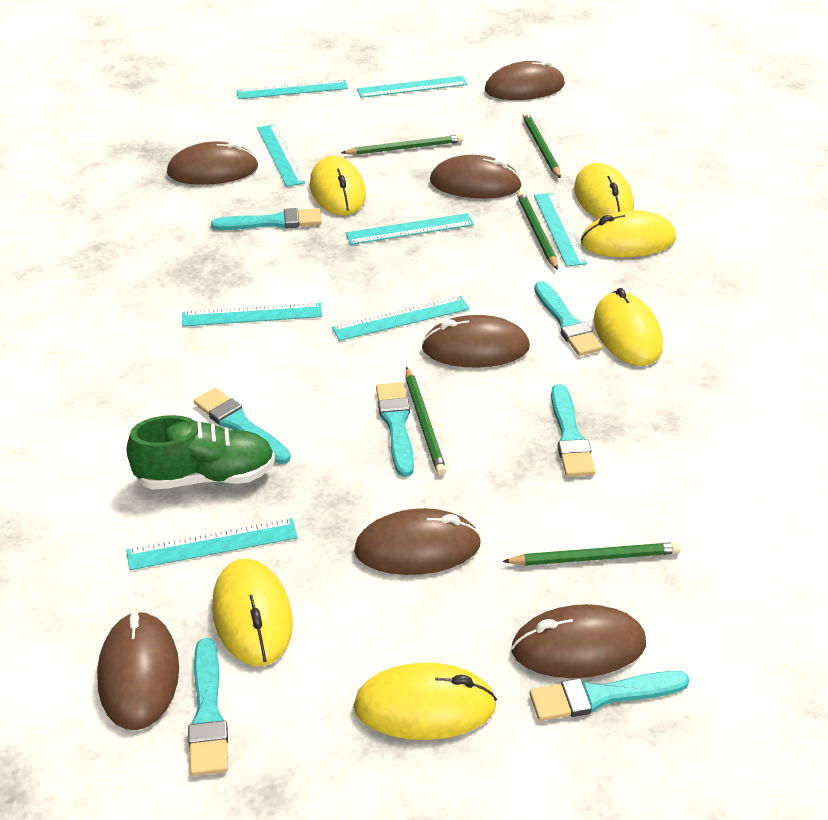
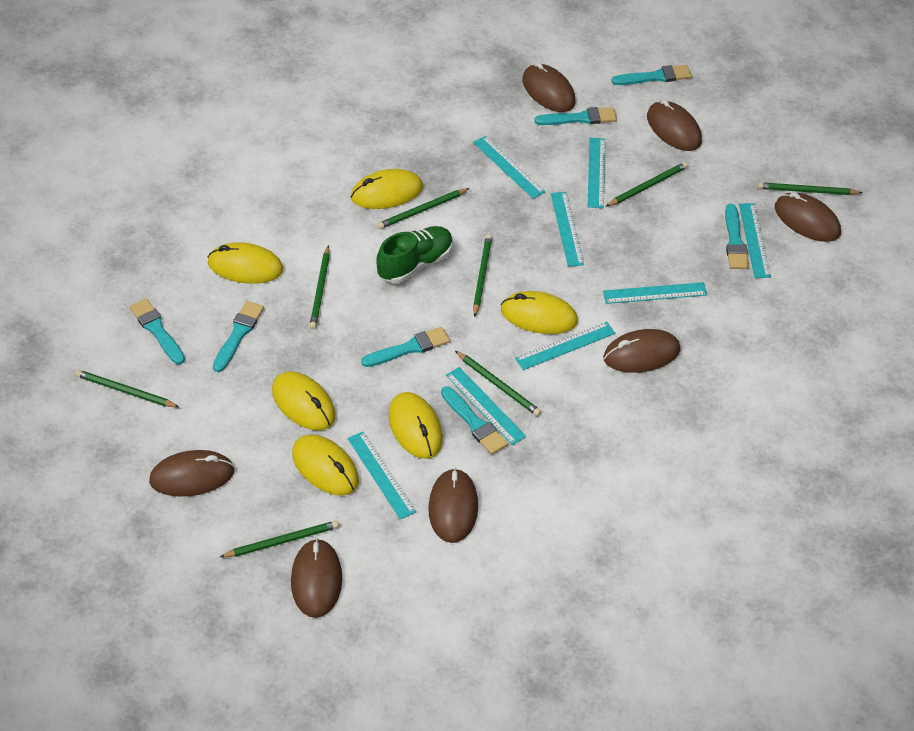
green pencil: 5 -> 8

